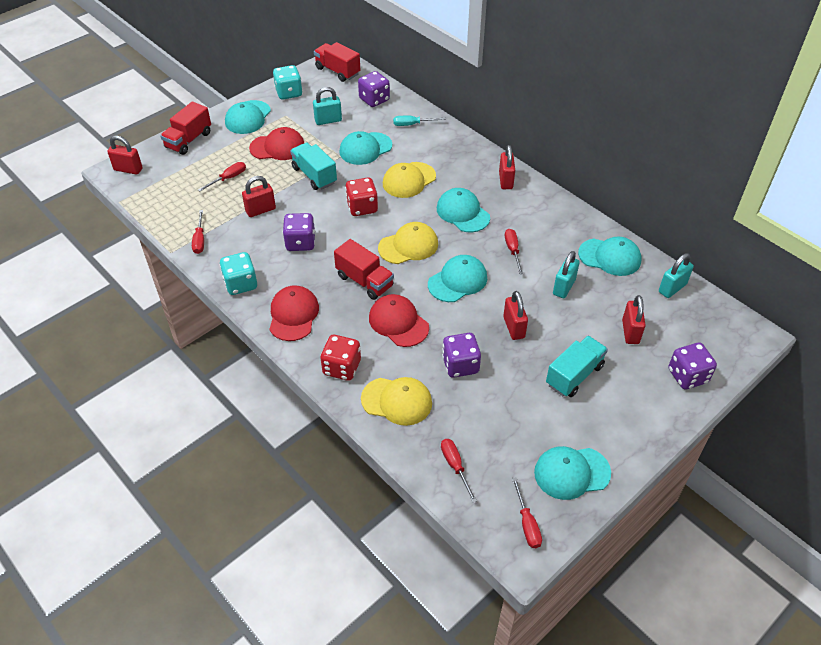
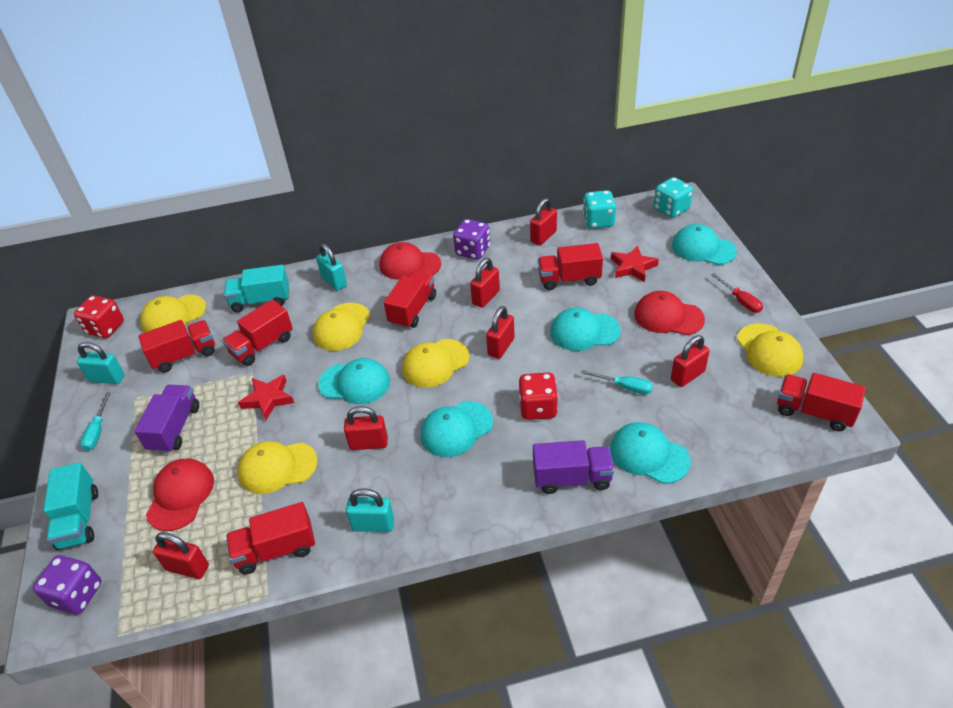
purple dice: 4 -> 2
purple truck: 0 -> 2
red padlock: 5 -> 6
red screwdriver: 5 -> 1
red star: 0 -> 2
red truck: 3 -> 6
turquoise cap: 6 -> 5
turquoise screwdriver: 1 -> 2
yellow cap: 3 -> 5

